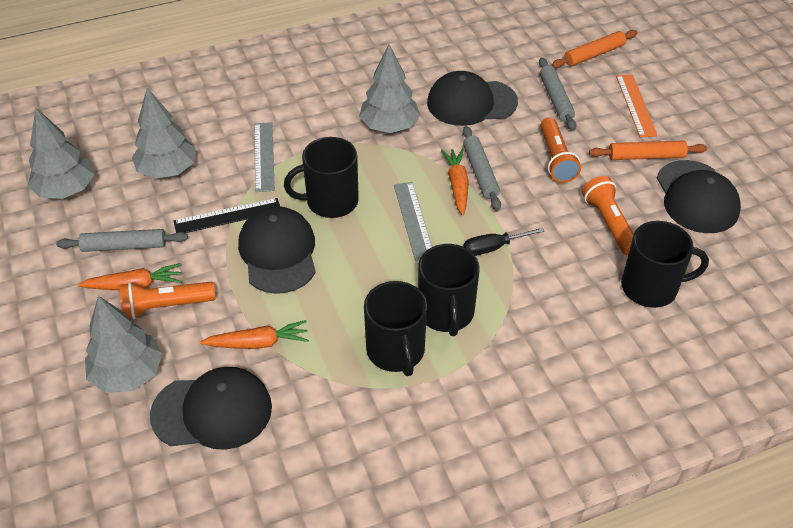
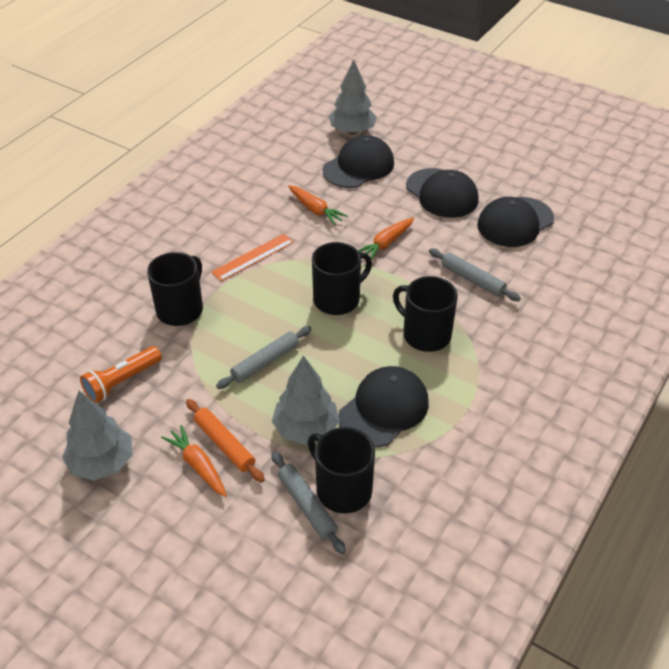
black ruler: 1 -> 0
black screwdriver: 1 -> 0
grey ruler: 2 -> 0
grey tree: 4 -> 3
orange flashlight: 3 -> 1
orange rolling pin: 2 -> 1

